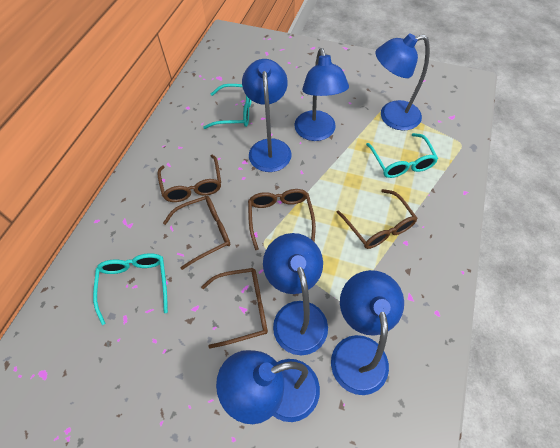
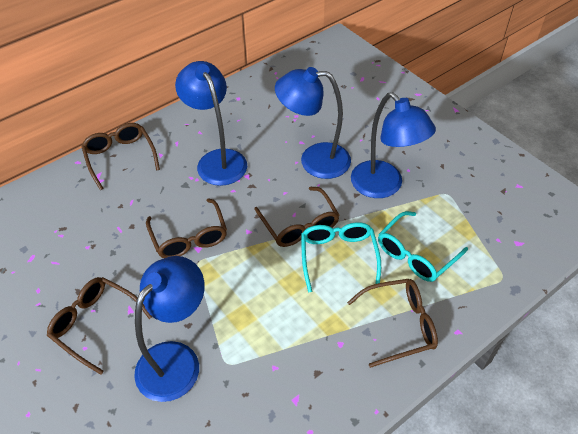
blue lamp: 6 -> 4
turquoise glasses: 3 -> 2

